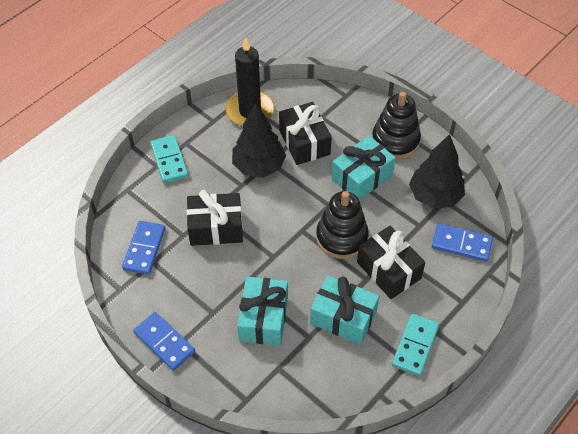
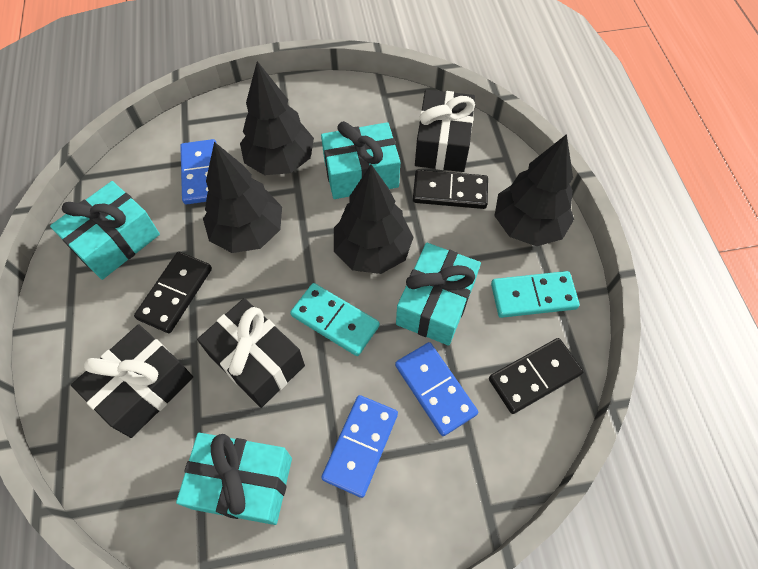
black candle: 1 -> 0
black domino: 0 -> 3
black stacking toy: 2 -> 0
black tree: 2 -> 4
turquoise gift: 3 -> 4

